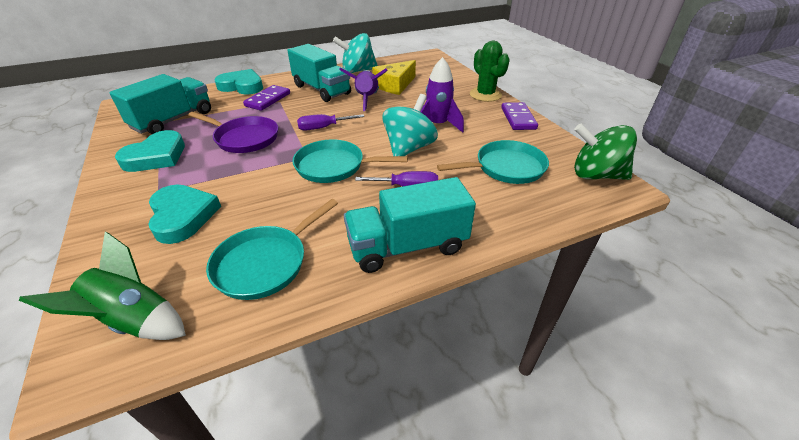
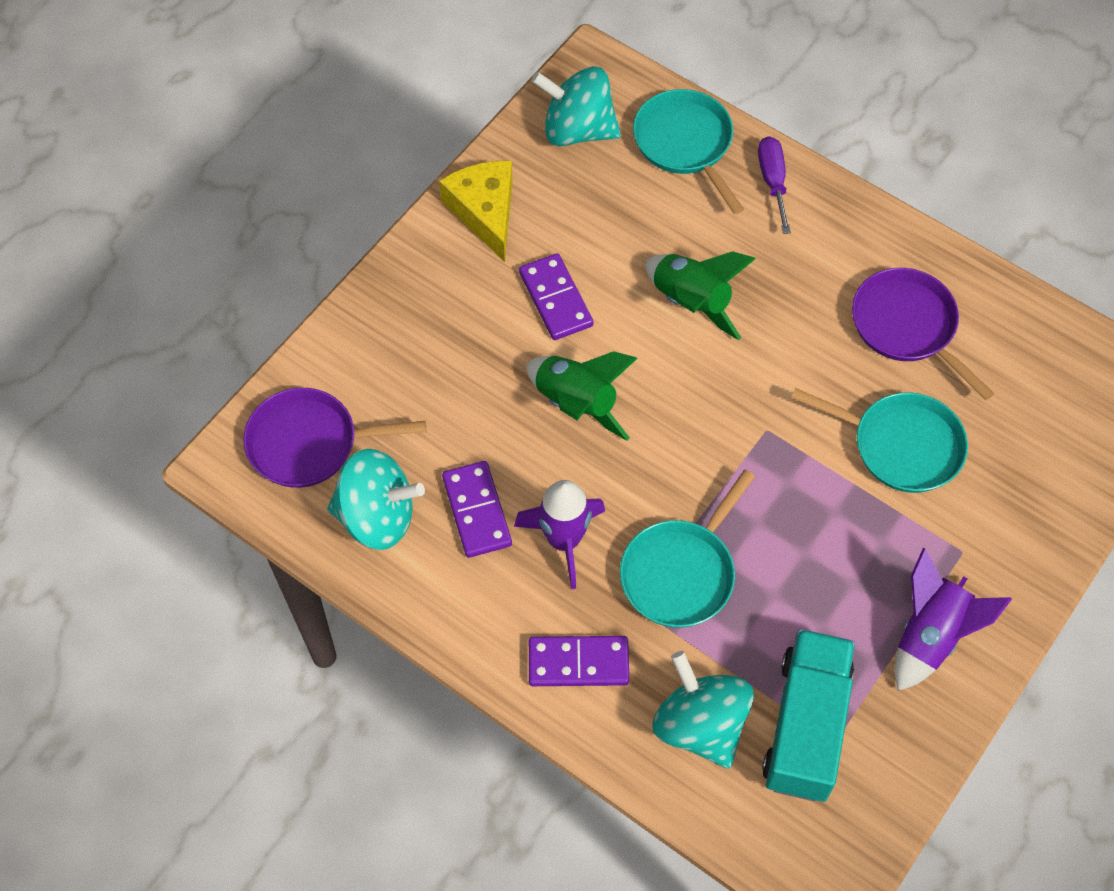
green cactus: 1 -> 0
green rocket: 1 -> 2
green spinning top: 1 -> 0
purple domino: 2 -> 3
purple pan: 1 -> 2
purple screwdriver: 2 -> 1
turquoise heart: 3 -> 0
turquoise spinning top: 2 -> 3
turquoise truck: 3 -> 1

